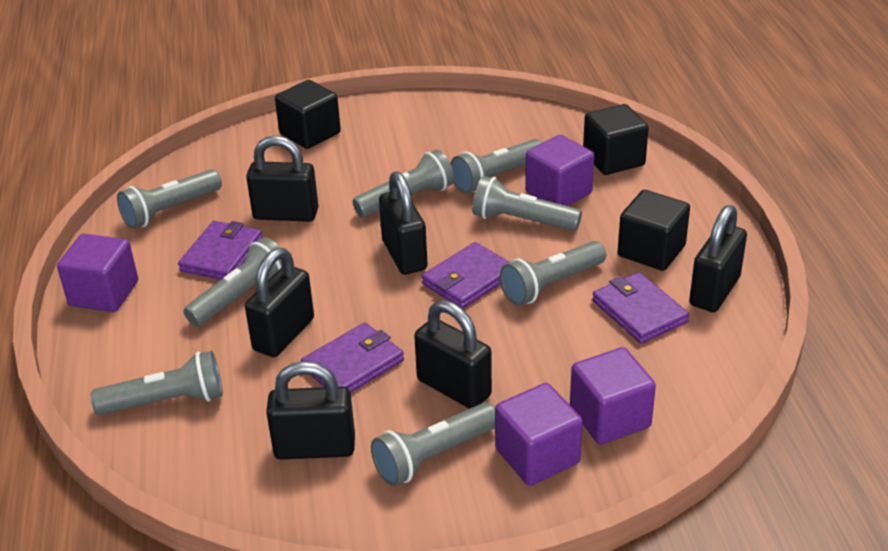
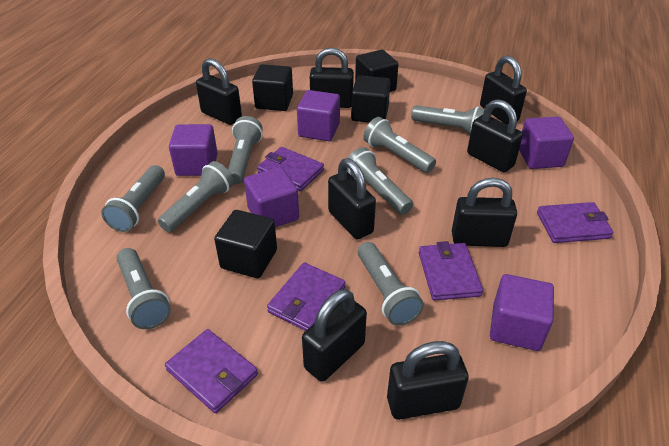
black cube: 3 -> 4
black padlock: 6 -> 8
purple cube: 4 -> 5
purple wallet: 4 -> 5

